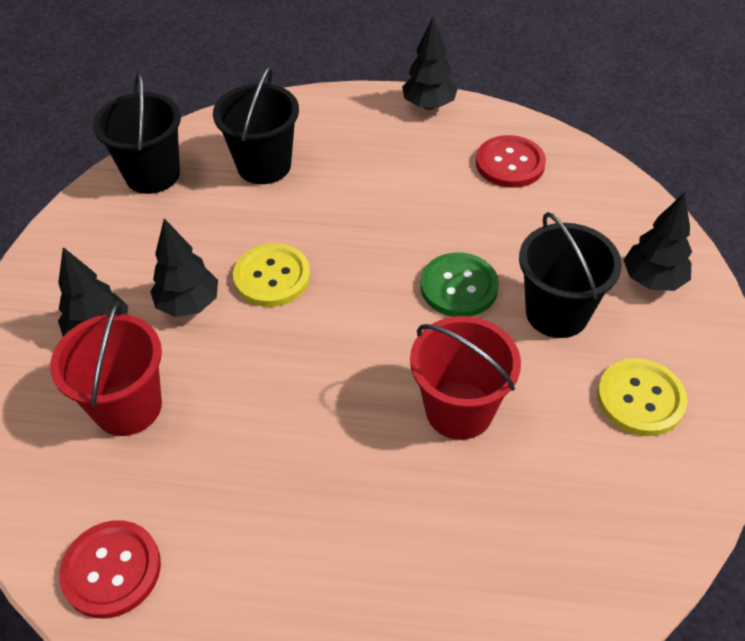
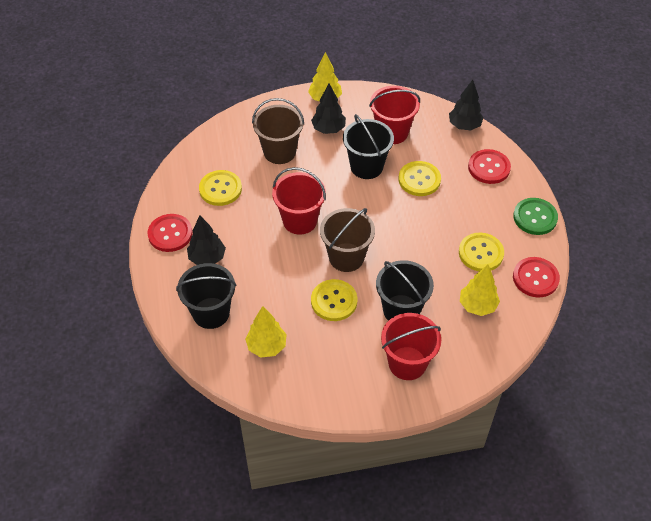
black tree: 4 -> 3
brown bucket: 0 -> 2
red bucket: 2 -> 3
red button: 2 -> 3
yellow button: 2 -> 4
yellow tree: 0 -> 3

